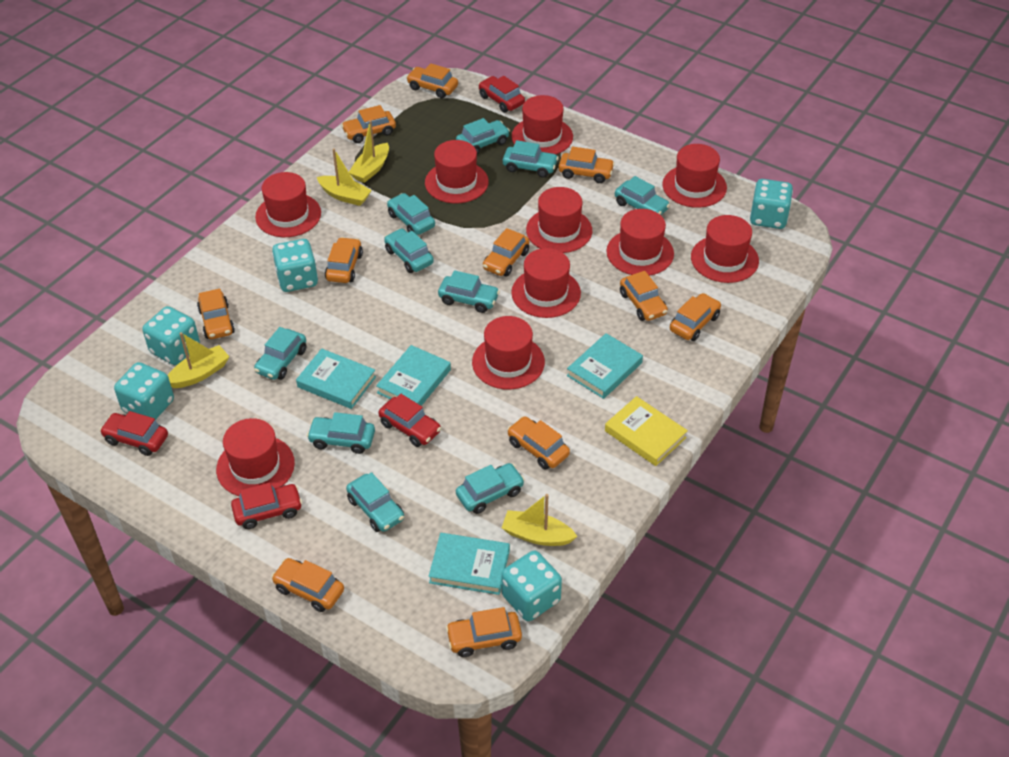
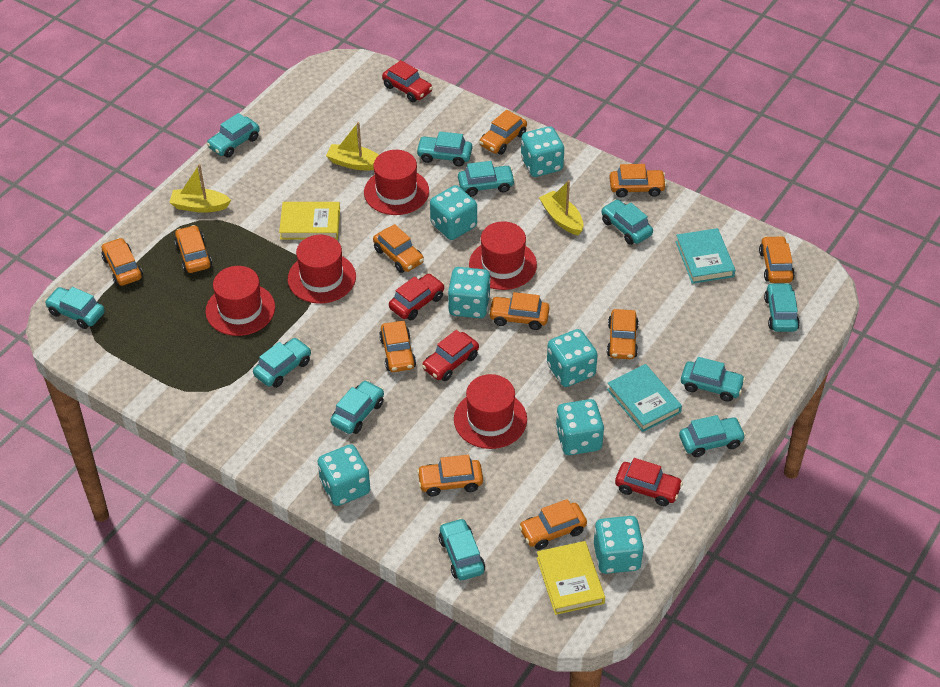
red hat: 10 -> 5
turquoise book: 4 -> 2
turquoise car: 10 -> 11
turquoise dice: 5 -> 7
yellow boat: 4 -> 3
yellow book: 1 -> 2

